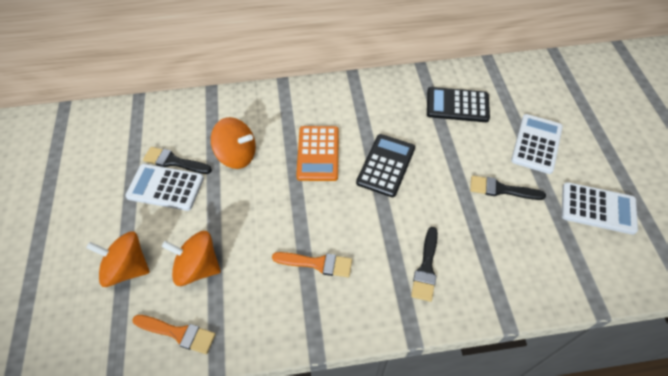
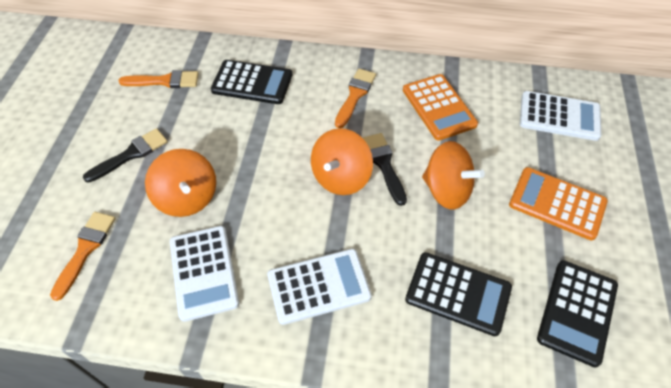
black brush: 3 -> 2
black calculator: 2 -> 3
orange brush: 2 -> 3
orange calculator: 1 -> 2

